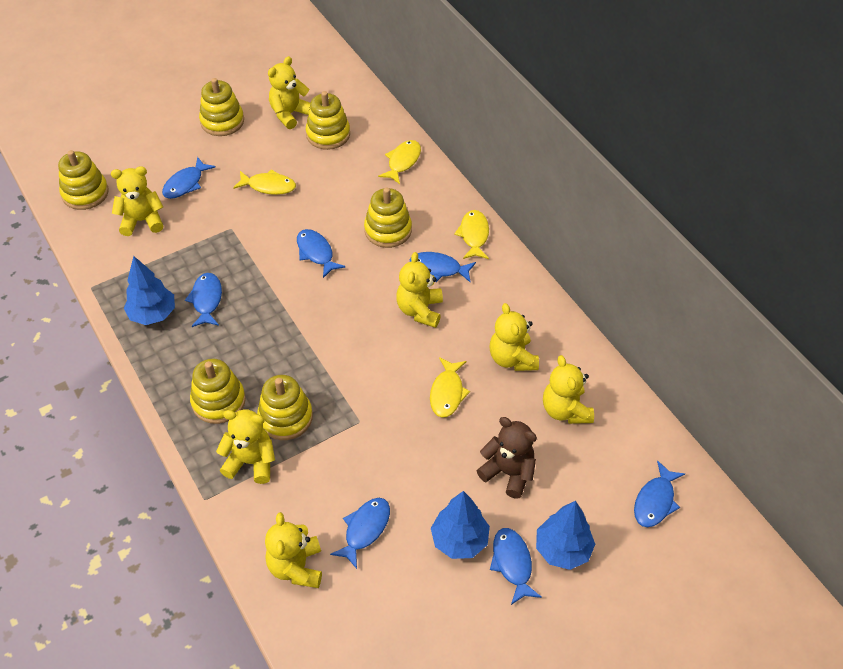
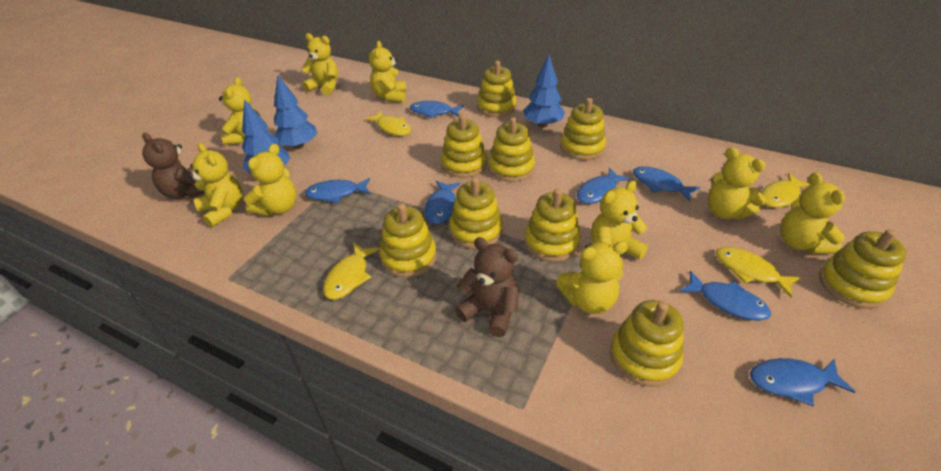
brown teddy bear: 1 -> 2
yellow stacking toy: 6 -> 9
yellow teddy bear: 7 -> 9

